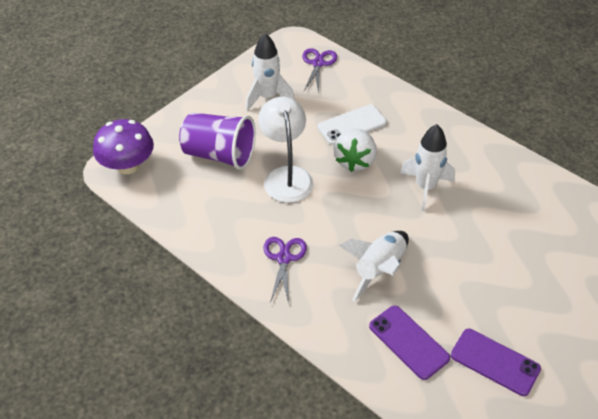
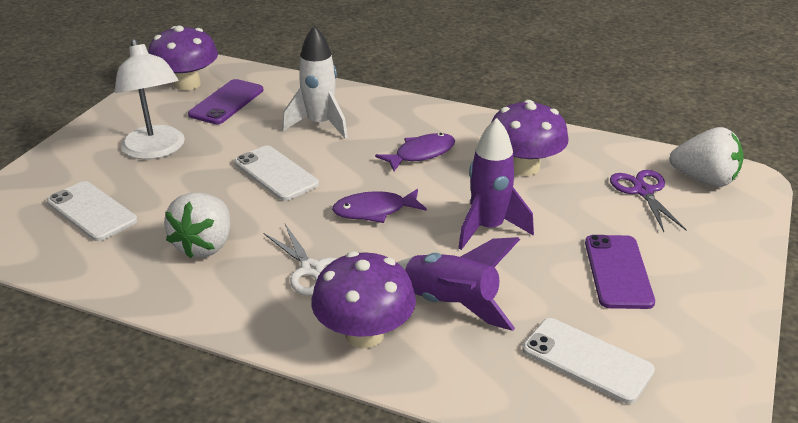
purple cup: 1 -> 0
purple fish: 0 -> 2
purple mushroom: 1 -> 3
purple rocket: 0 -> 2
purple scissors: 2 -> 1
white phone: 1 -> 3
white rocket: 3 -> 1
white scissors: 0 -> 1
white strawberry: 1 -> 2

